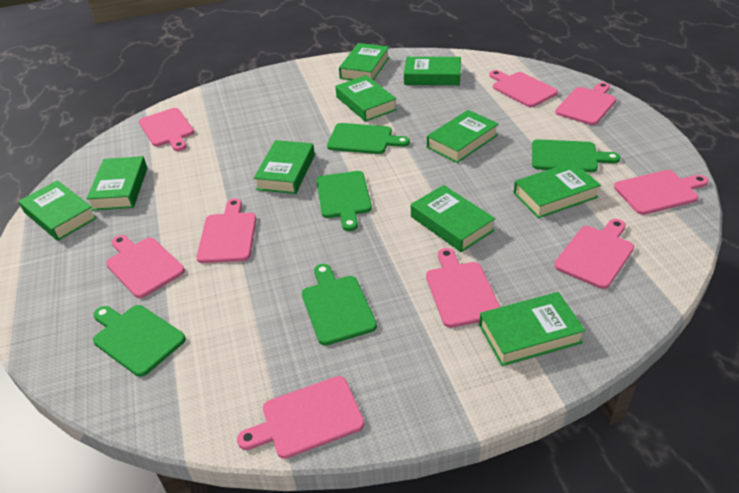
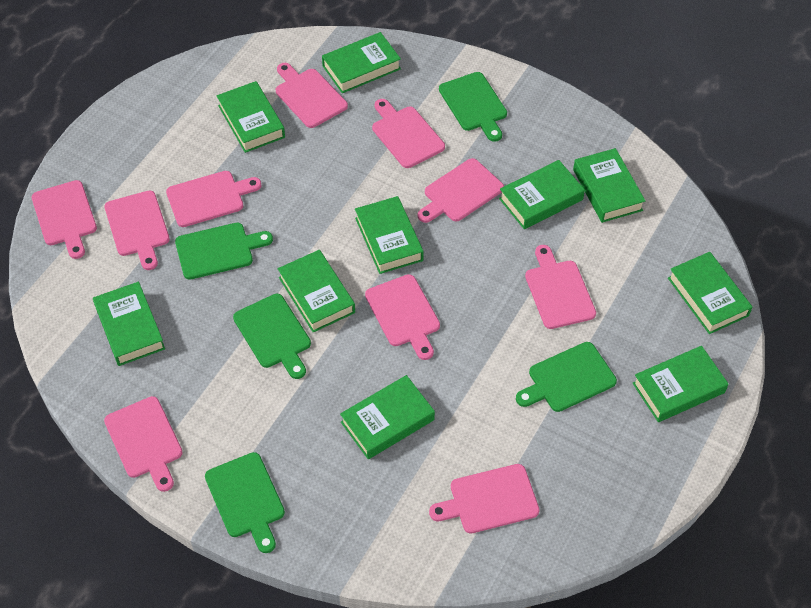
pink cutting board: 9 -> 10

